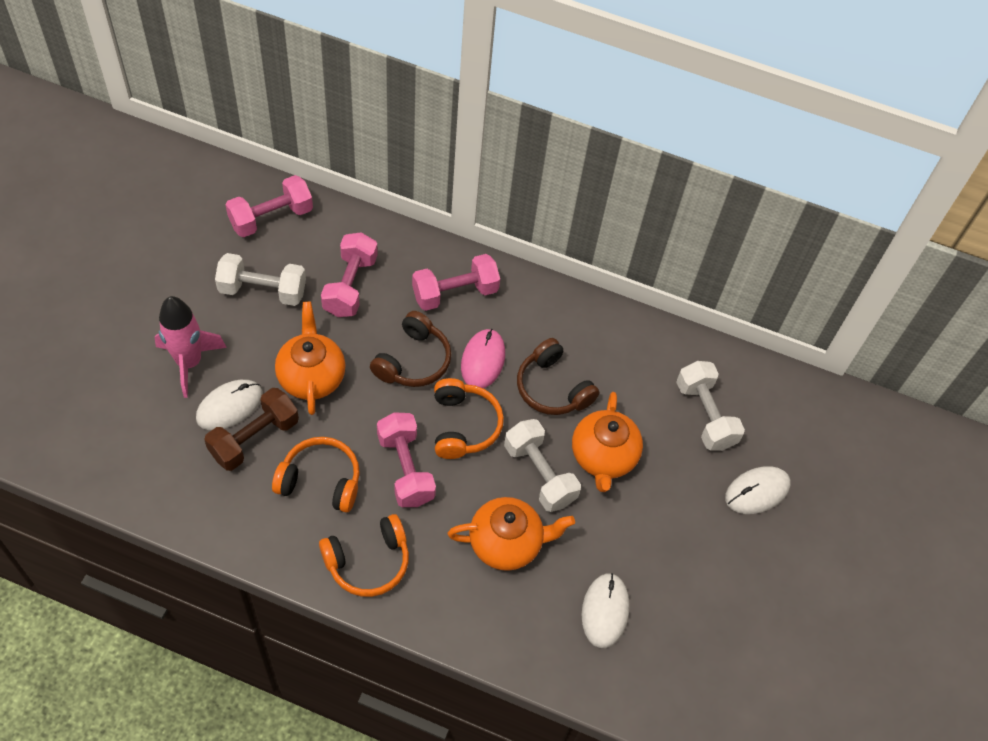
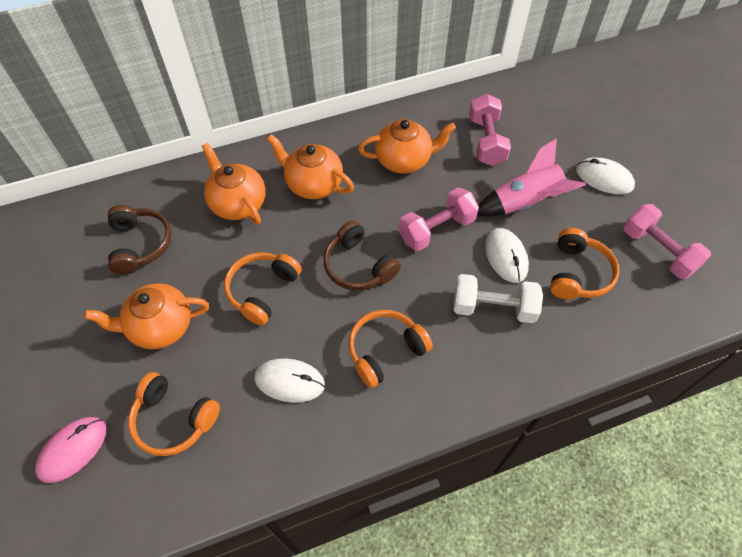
brown dumbbell: 1 -> 0
orange headphones: 3 -> 4
orange teapot: 3 -> 4
pink dumbbell: 4 -> 3
white dumbbell: 3 -> 1

